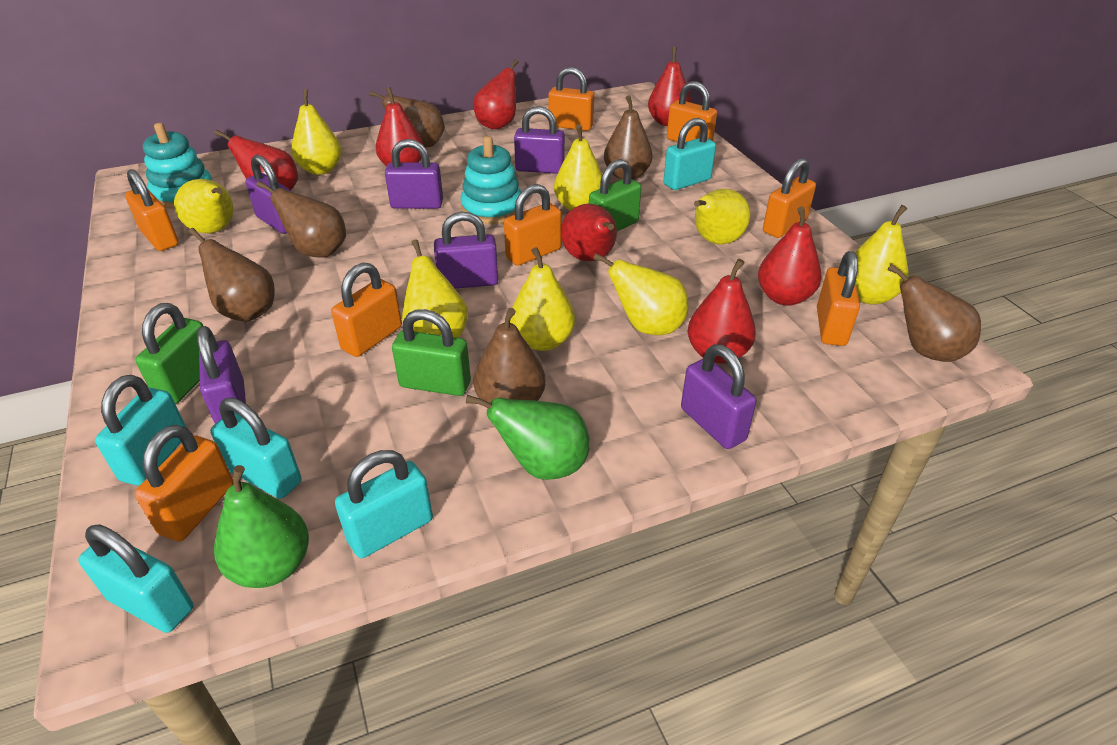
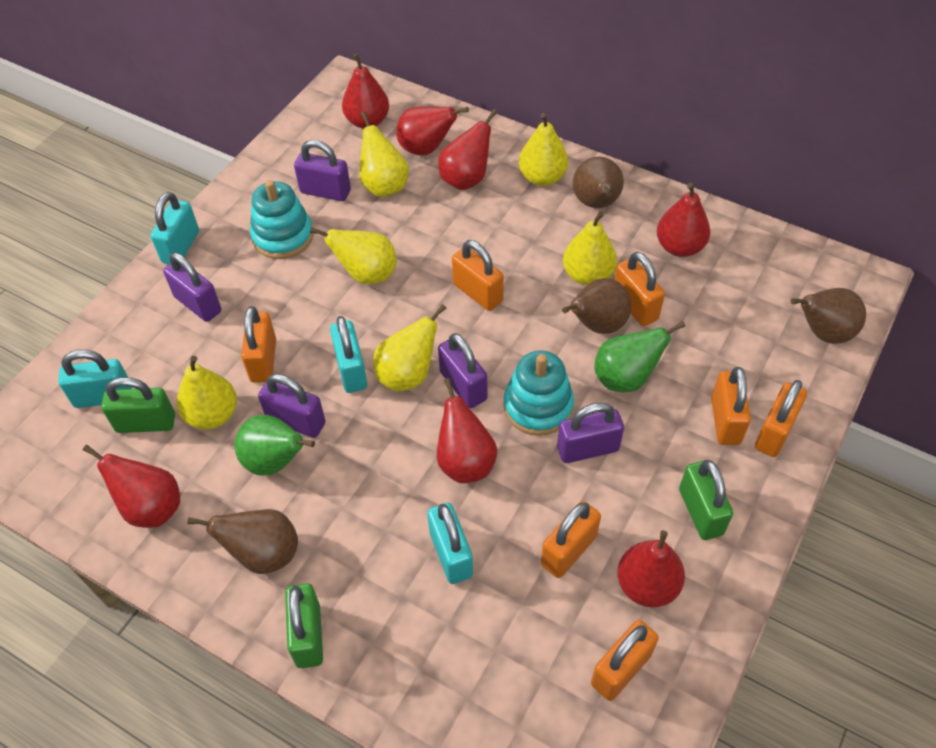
brown pear: 6 -> 4
orange padlock: 8 -> 7
purple padlock: 6 -> 5
turquoise padlock: 5 -> 4
yellow pear: 8 -> 6

